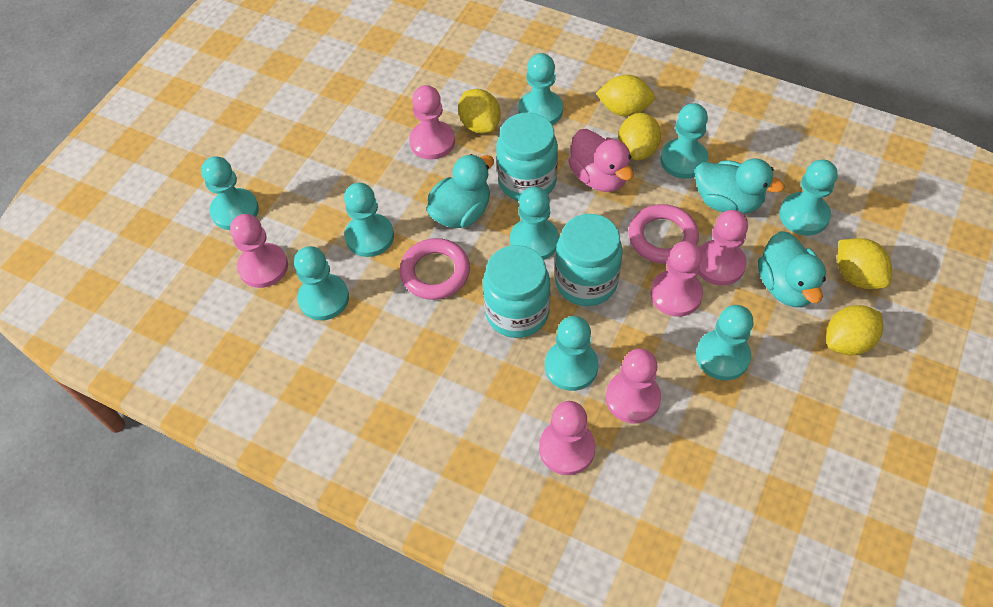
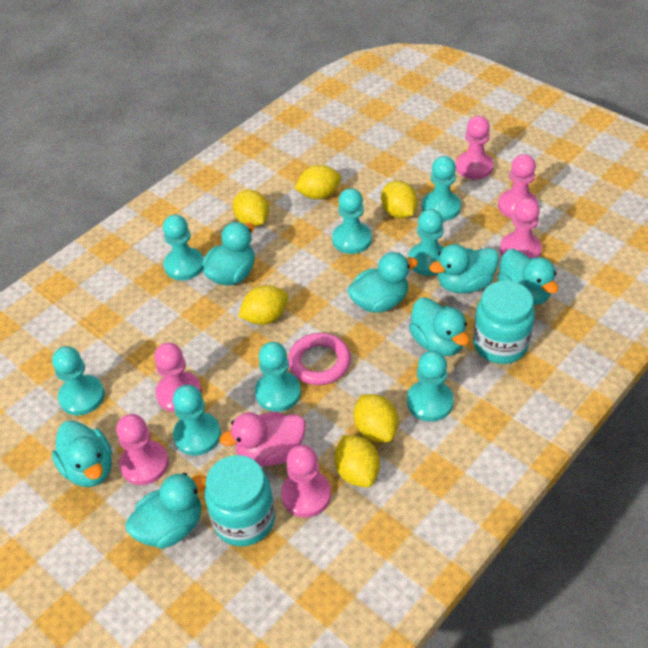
pink ring: 2 -> 1
turquoise duck: 3 -> 7
turquoise jar: 3 -> 2
turquoise pawn: 9 -> 8
yellow lemon: 5 -> 6

